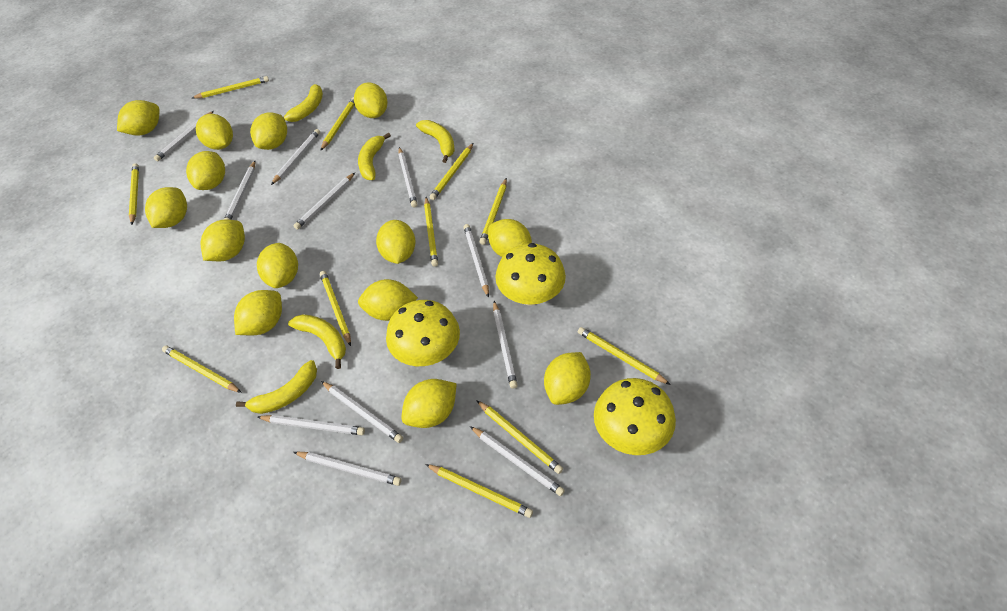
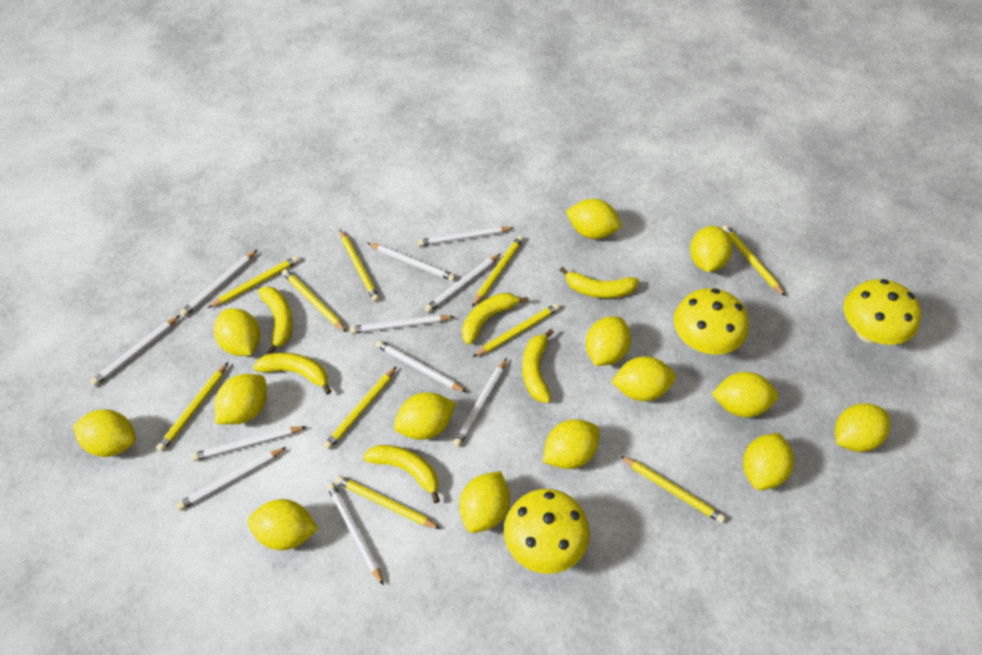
yellow banana: 5 -> 6
yellow pencil: 11 -> 10

